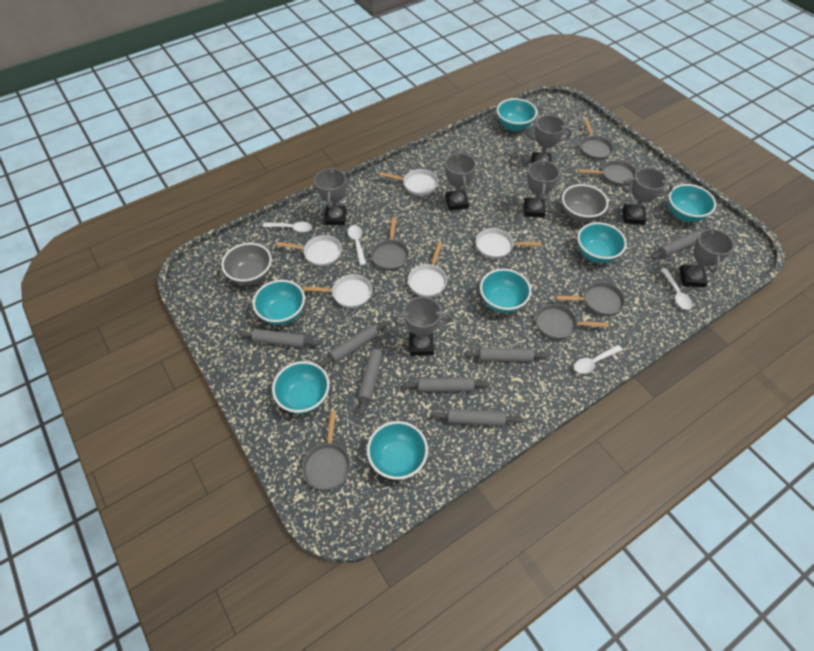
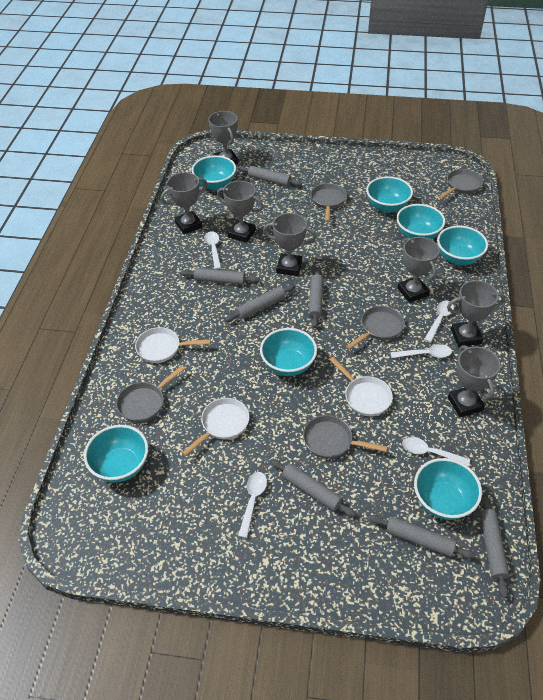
grey bowl: 2 -> 0
grey pan: 6 -> 5
white pan: 5 -> 3
white spoon: 4 -> 5

